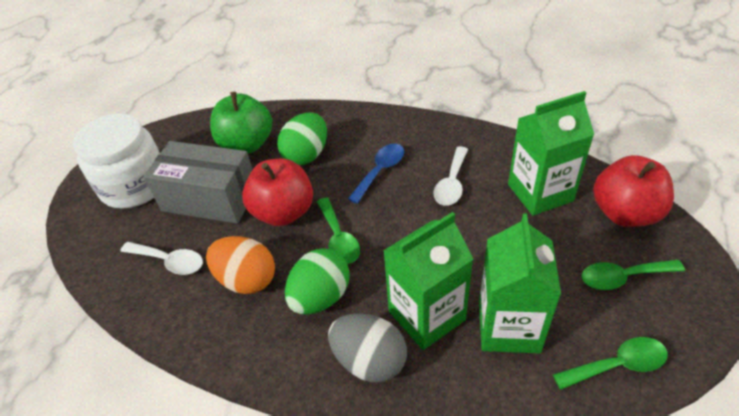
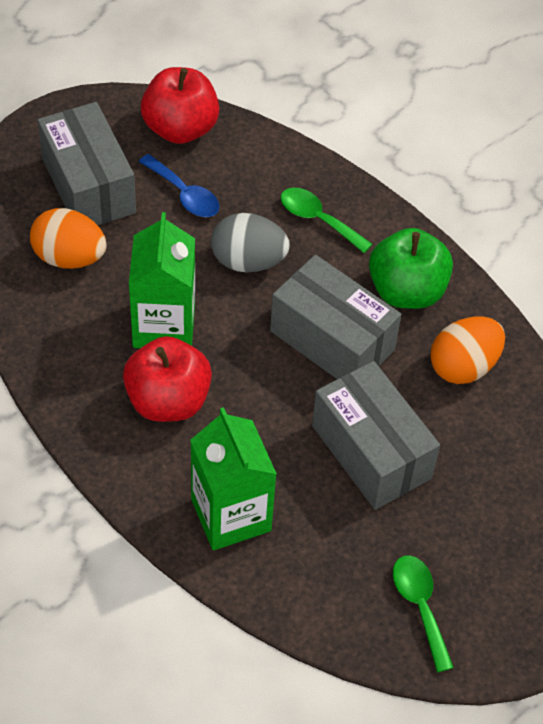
green carton: 3 -> 2
green egg: 2 -> 0
green spoon: 3 -> 2
grey box: 1 -> 3
orange egg: 1 -> 2
white jar: 1 -> 0
white spoon: 2 -> 0

